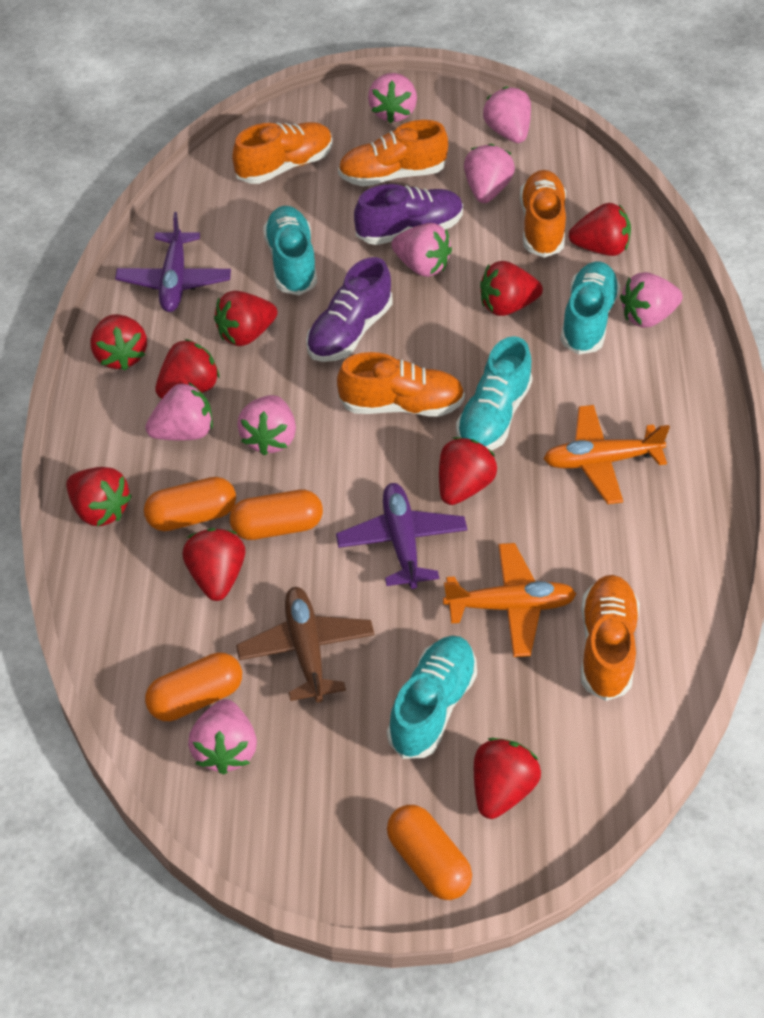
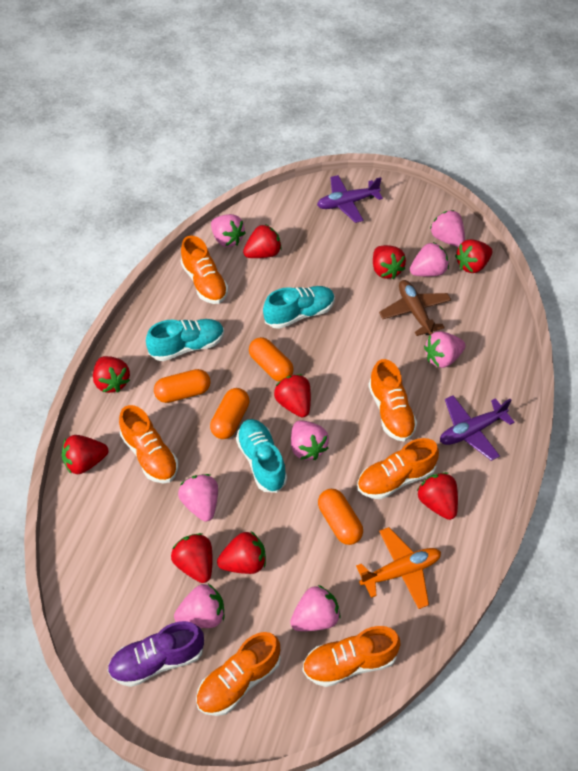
orange plane: 2 -> 1
orange shoe: 5 -> 6
purple shoe: 2 -> 1
turquoise shoe: 4 -> 3

